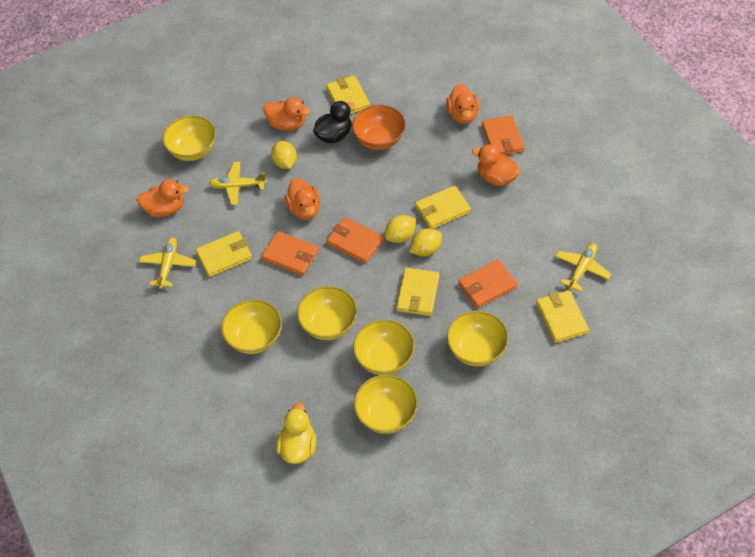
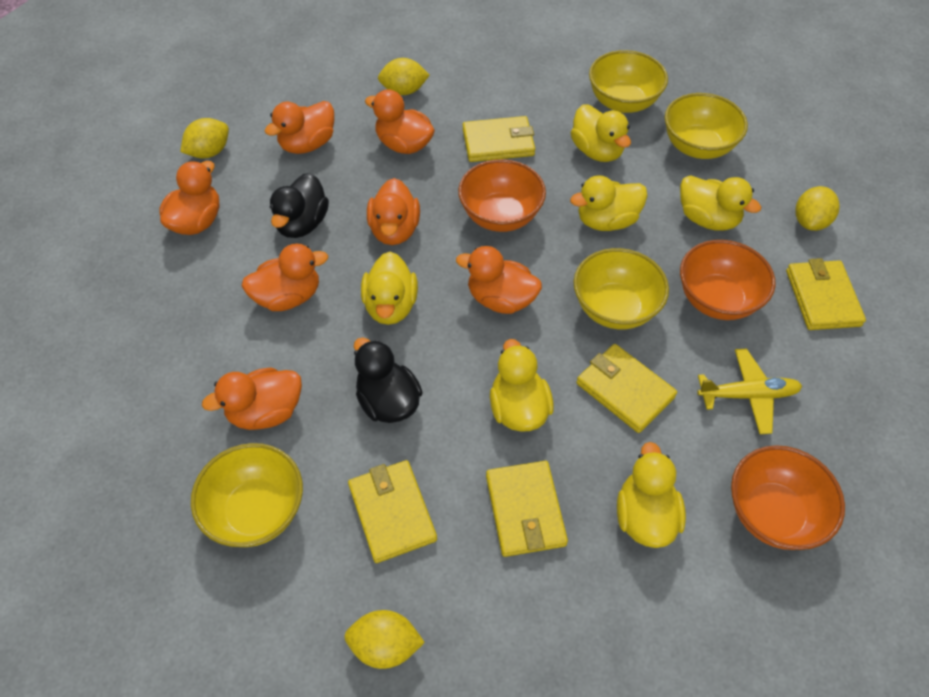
black duck: 1 -> 2
orange bowl: 1 -> 3
orange duck: 5 -> 7
orange wallet: 4 -> 0
yellow bowl: 6 -> 4
yellow duck: 1 -> 6
yellow lemon: 3 -> 4
yellow plane: 3 -> 1

